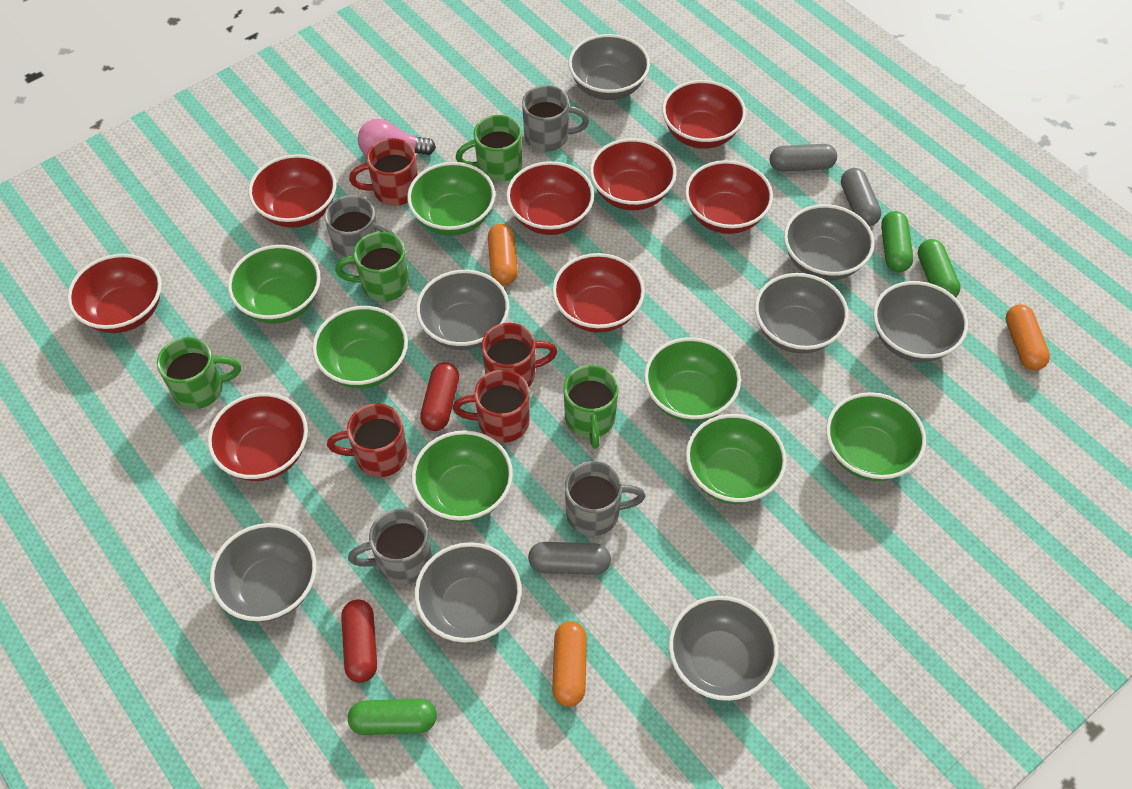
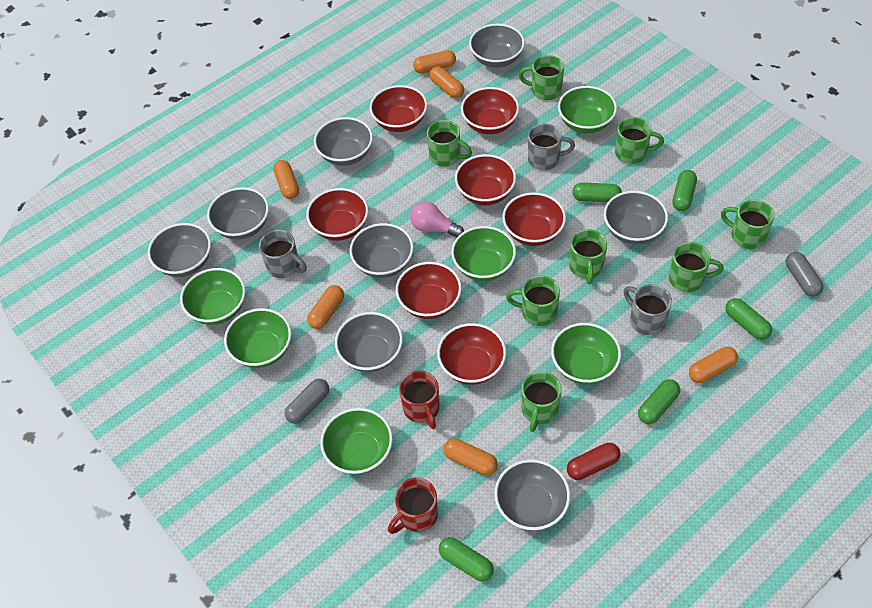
green bowl: 7 -> 6
green capsule: 3 -> 5
green mug: 4 -> 8
grey capsule: 3 -> 2
grey mug: 4 -> 3
orange capsule: 3 -> 6
red bowl: 8 -> 7
red capsule: 2 -> 1
red mug: 4 -> 2

